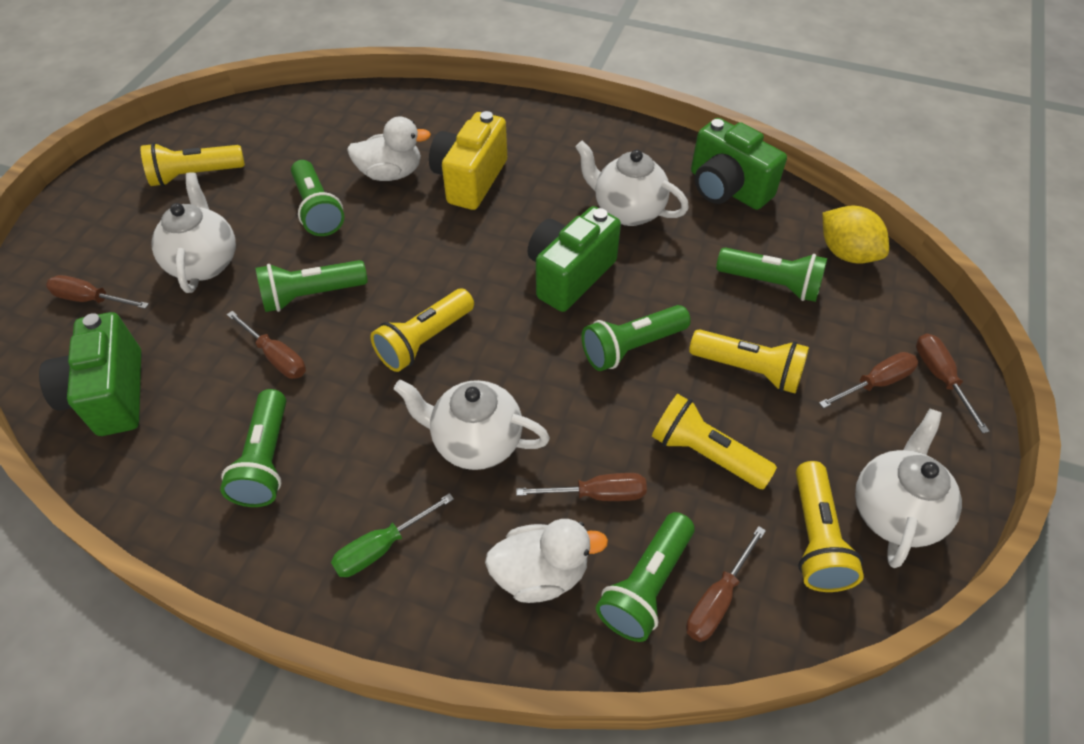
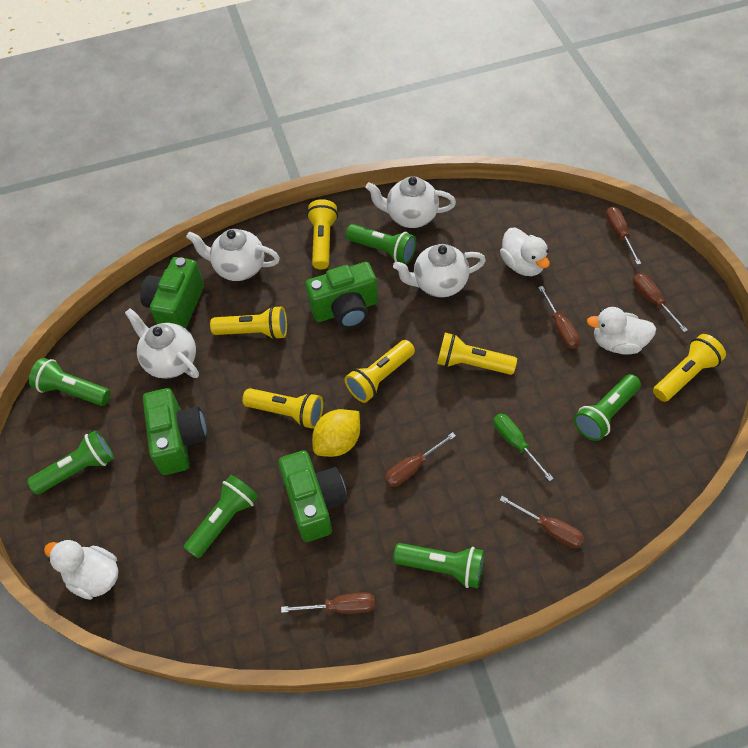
green camera: 3 -> 4
white duck: 2 -> 3
yellow camera: 1 -> 0
yellow flashlight: 5 -> 6

